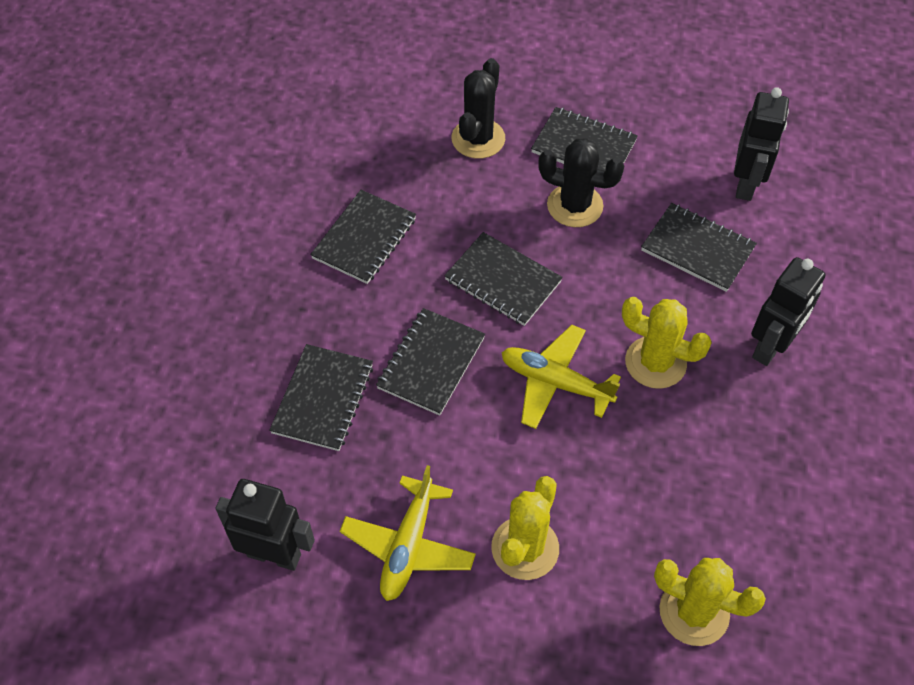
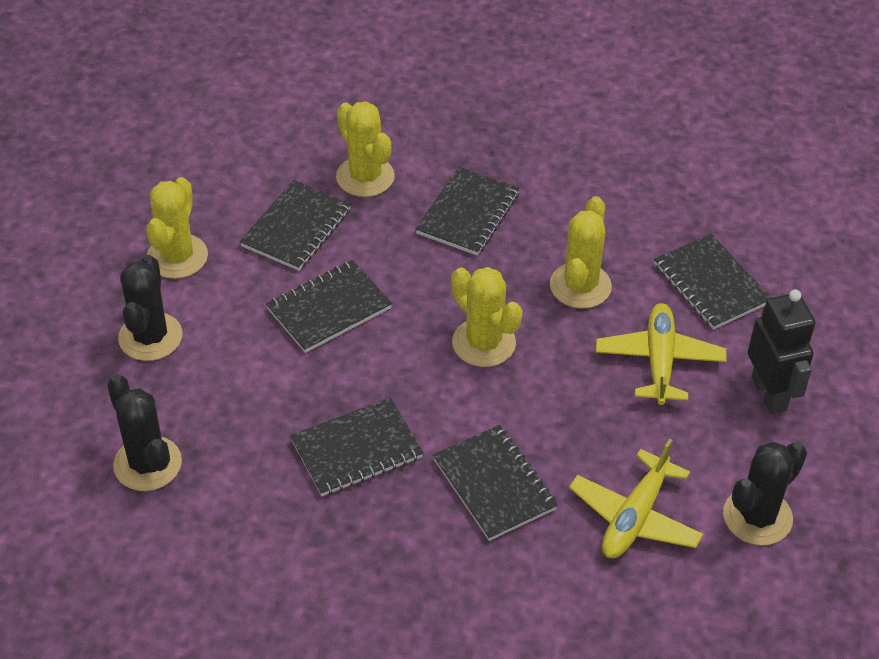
black cactus: 2 -> 3
black robot: 3 -> 1
yellow cactus: 3 -> 4

